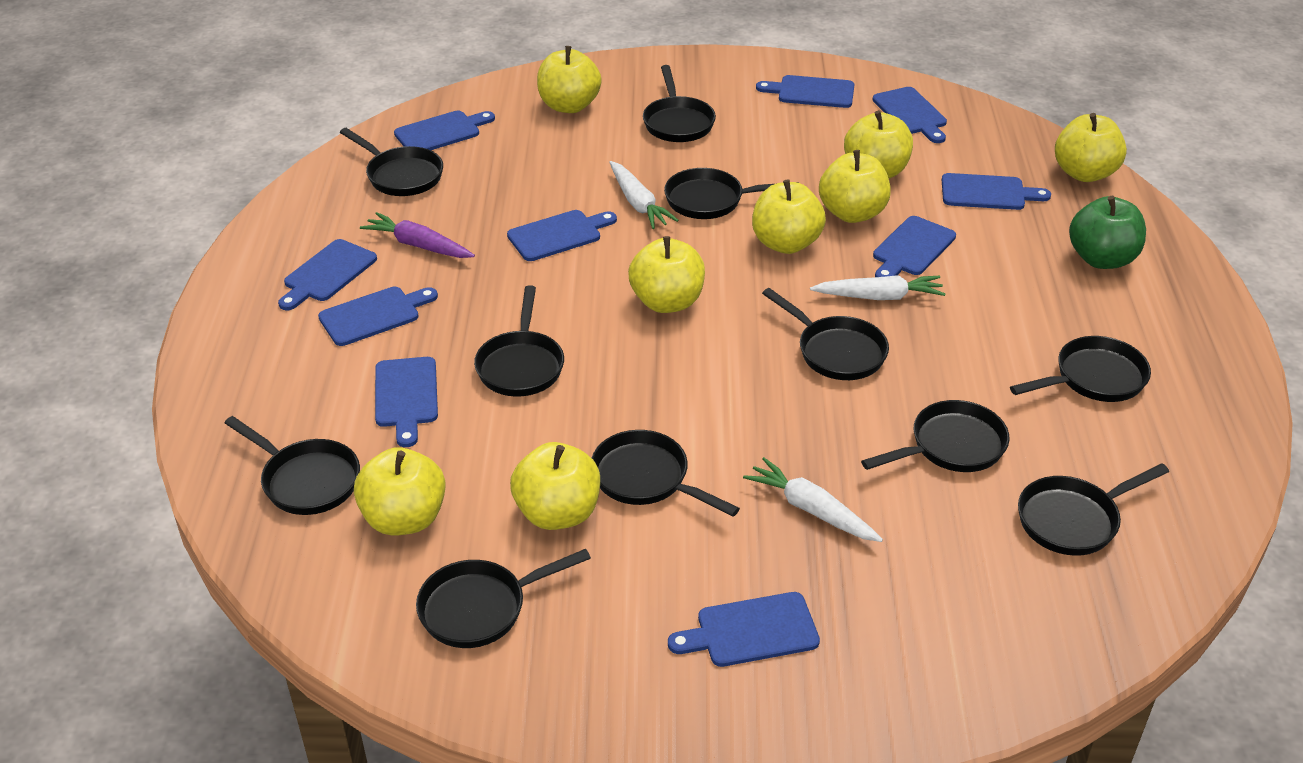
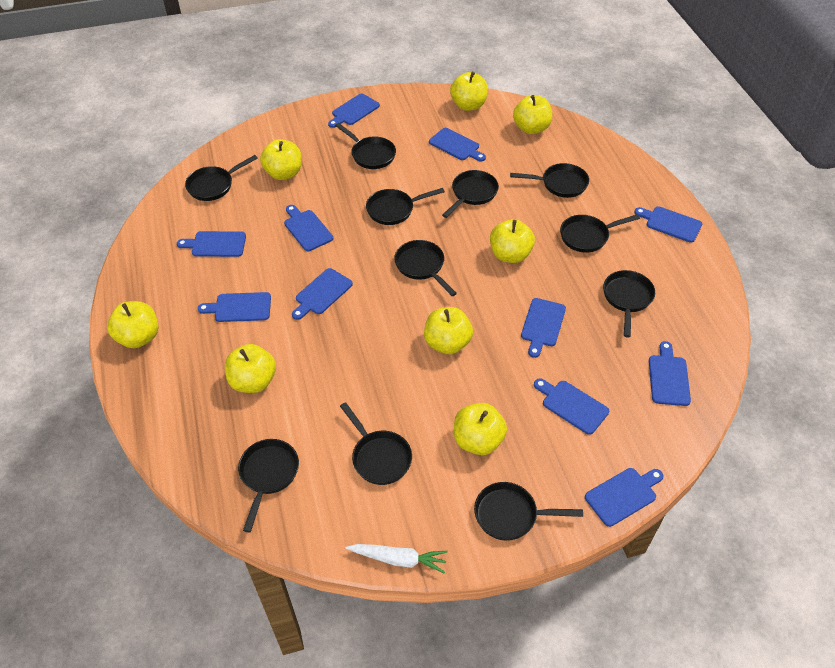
blue cutting board: 10 -> 11
green apple: 1 -> 0
purple carrot: 1 -> 0
white carrot: 3 -> 1

